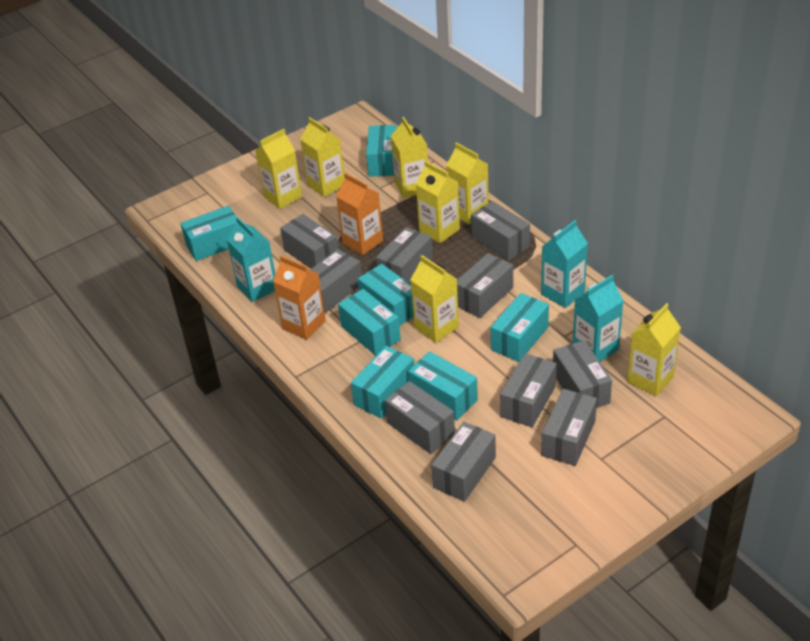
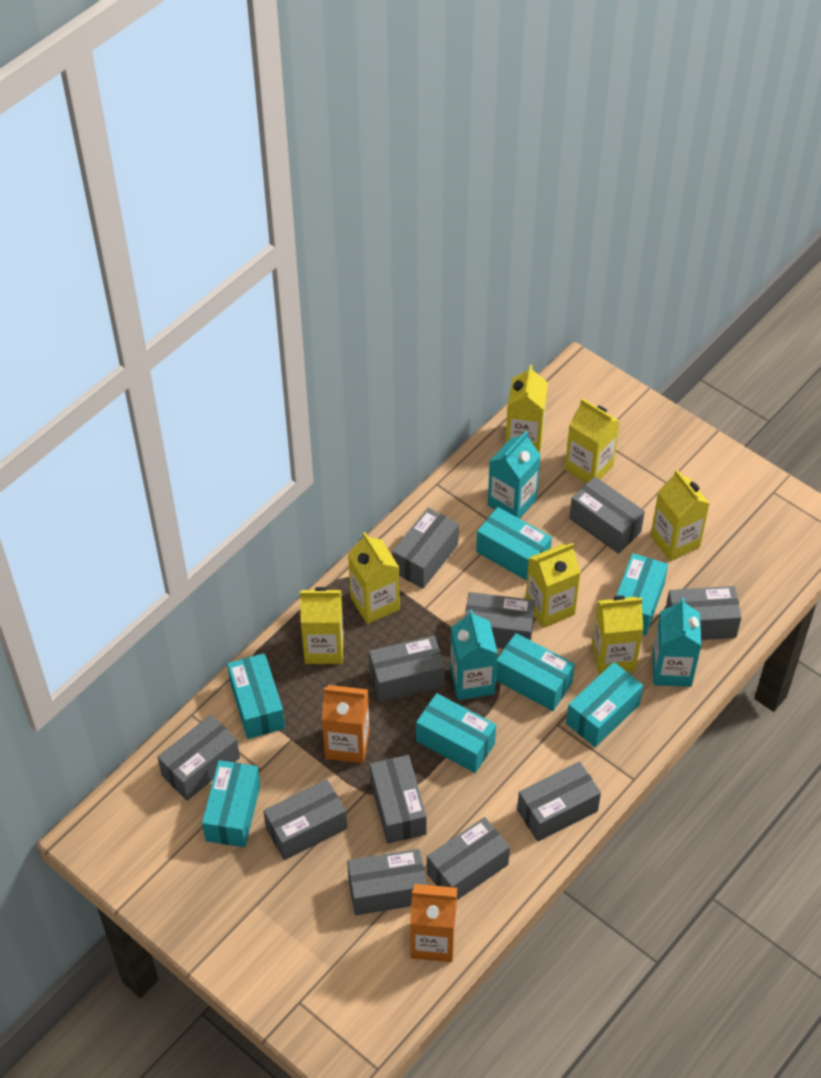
grey box: 10 -> 11

